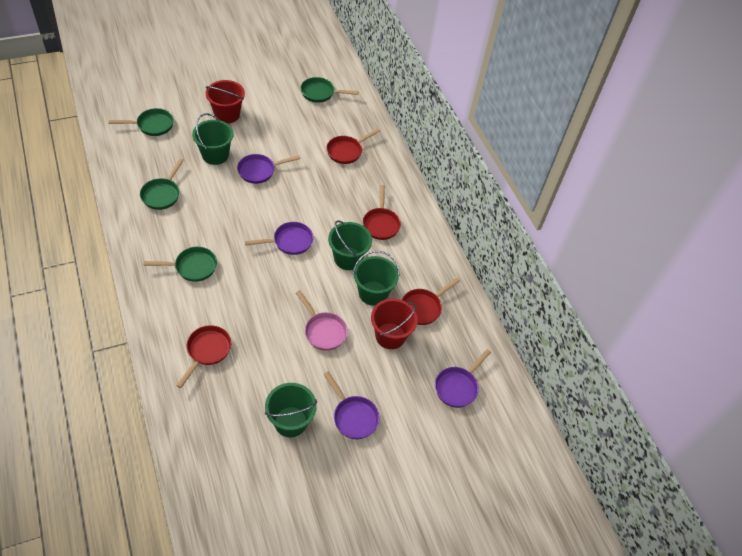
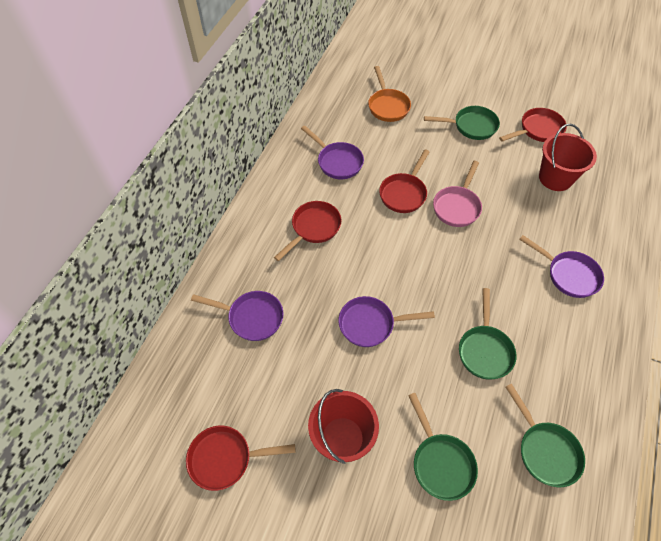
green bucket: 4 -> 0
orange pan: 0 -> 1

